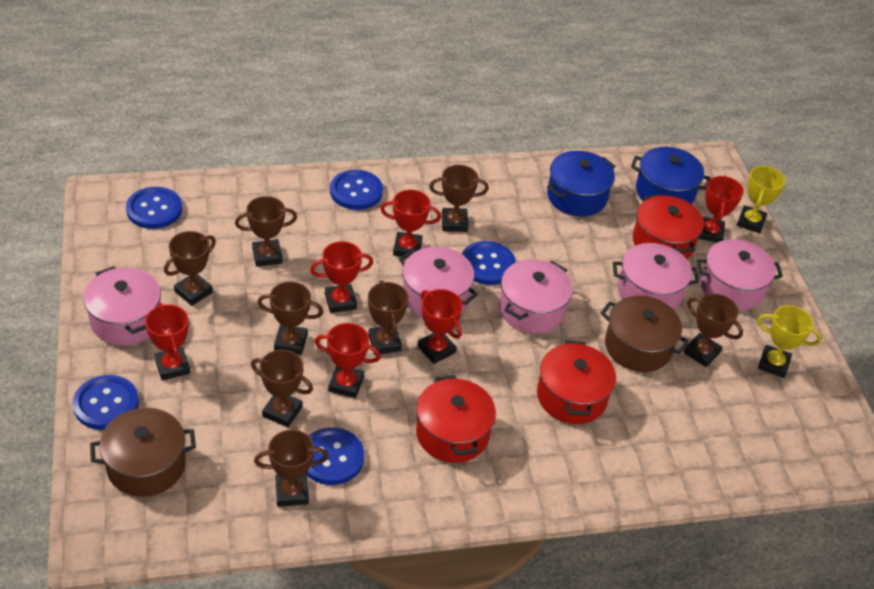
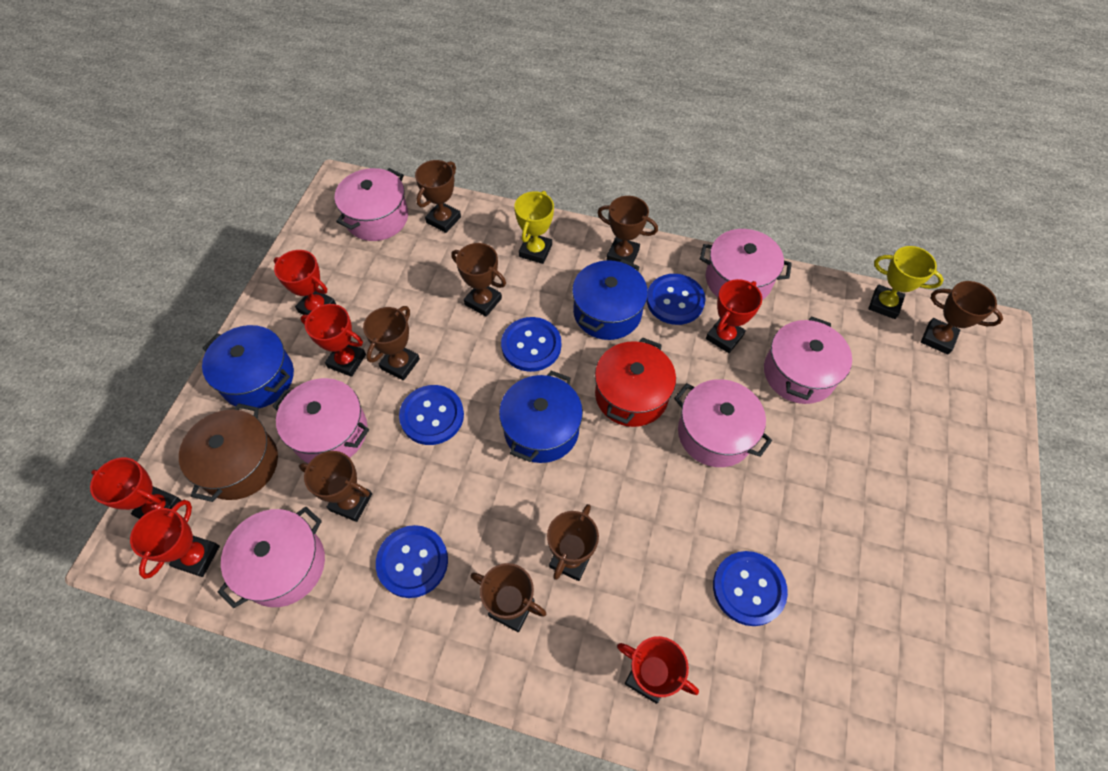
blue pot: 2 -> 3
brown pot: 2 -> 1
pink pot: 5 -> 6
red pot: 3 -> 1

